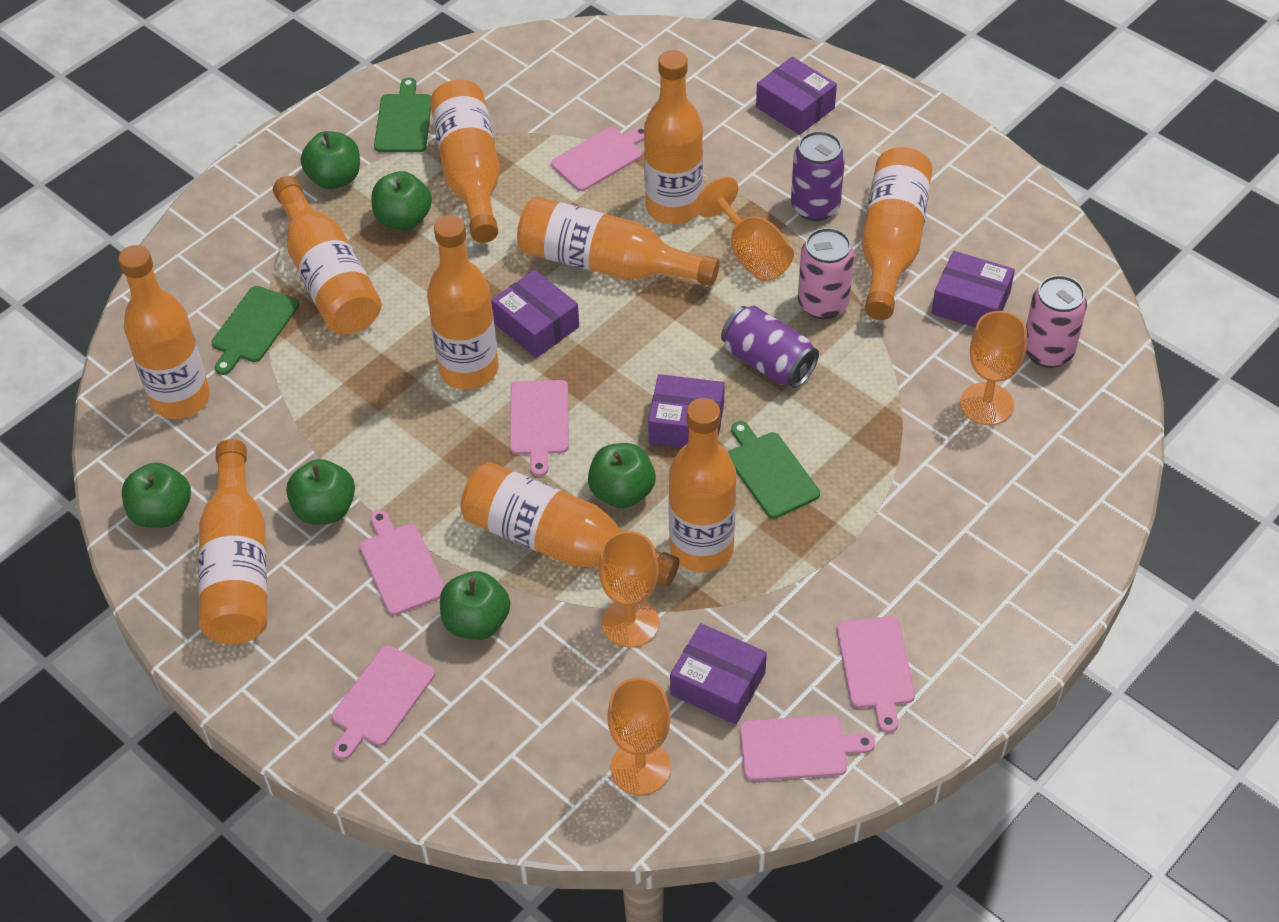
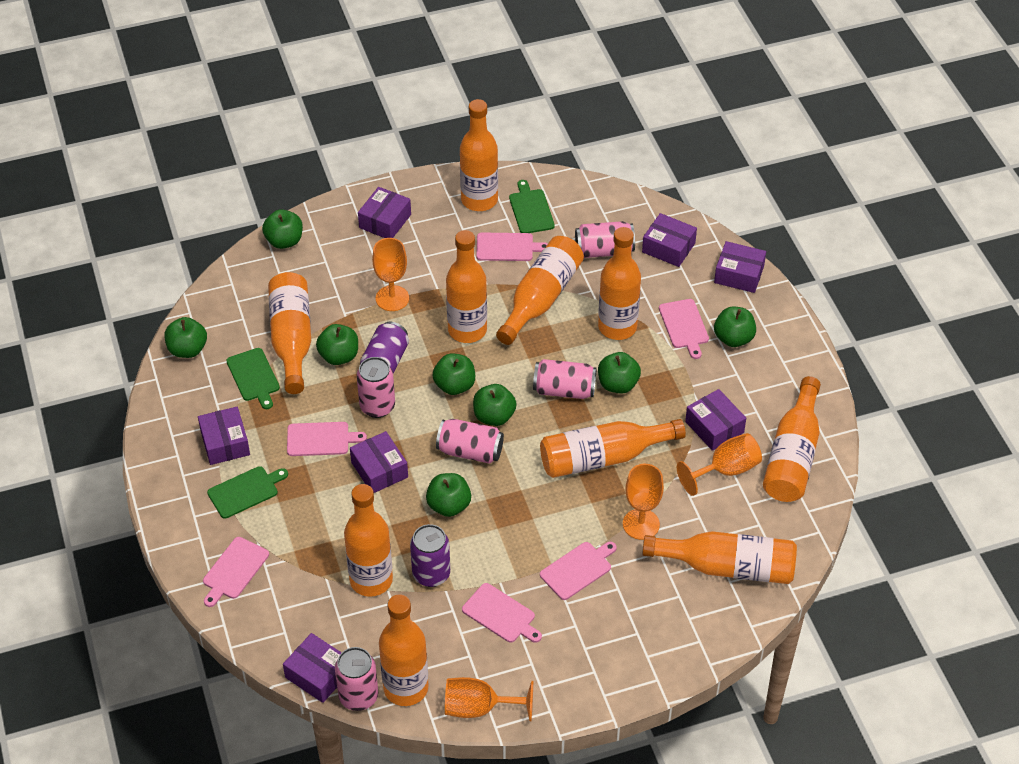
green apple: 6 -> 8
pink can: 2 -> 5
purple box: 5 -> 7

